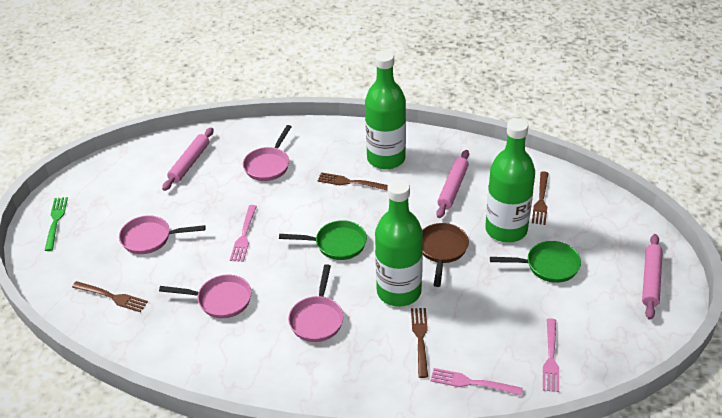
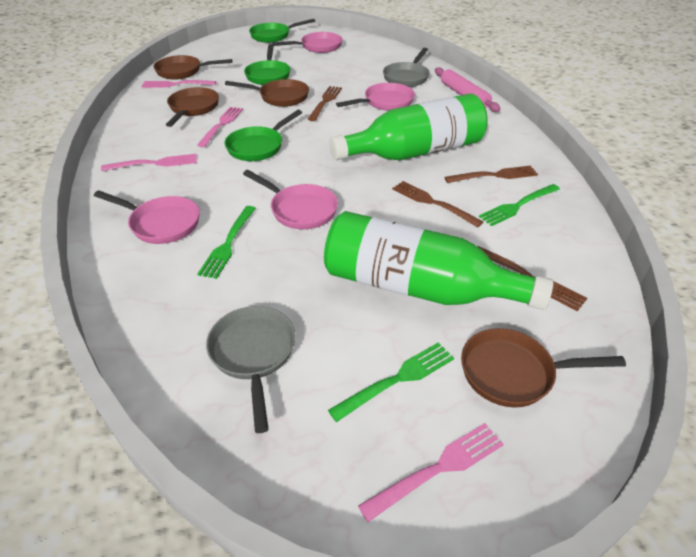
brown pan: 1 -> 4
green bottle: 3 -> 2
green fork: 1 -> 3
green pan: 2 -> 3
grey pan: 0 -> 2
pink fork: 3 -> 4
pink rolling pin: 3 -> 1

